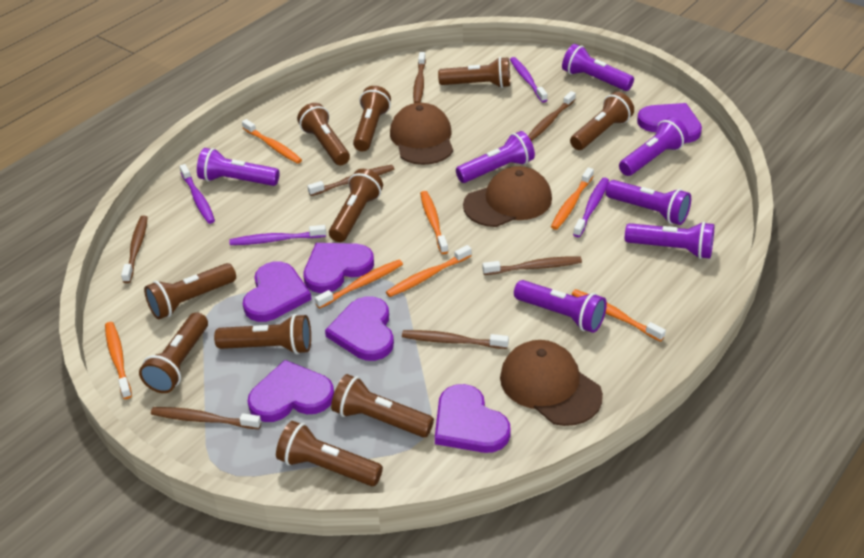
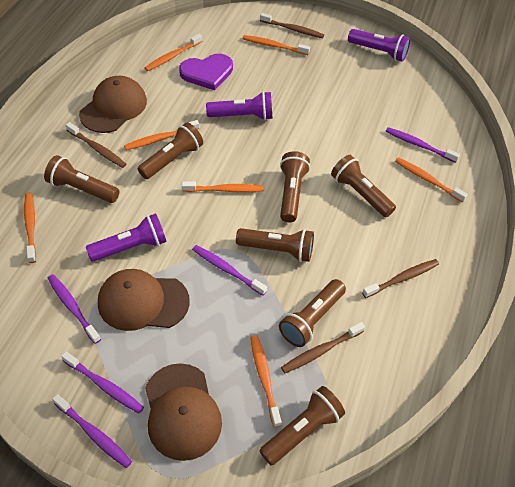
brown flashlight: 10 -> 7
brown toothbrush: 7 -> 4
purple flashlight: 7 -> 3
purple heart: 6 -> 1
purple toothbrush: 4 -> 5

